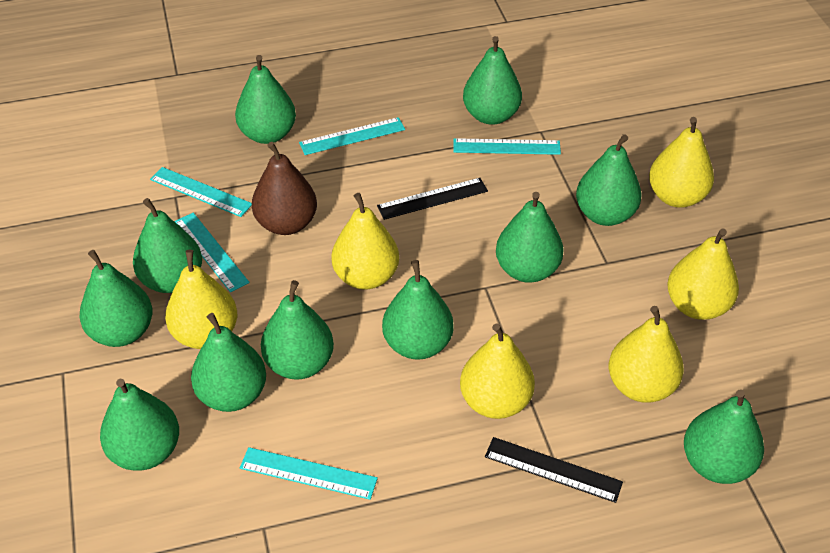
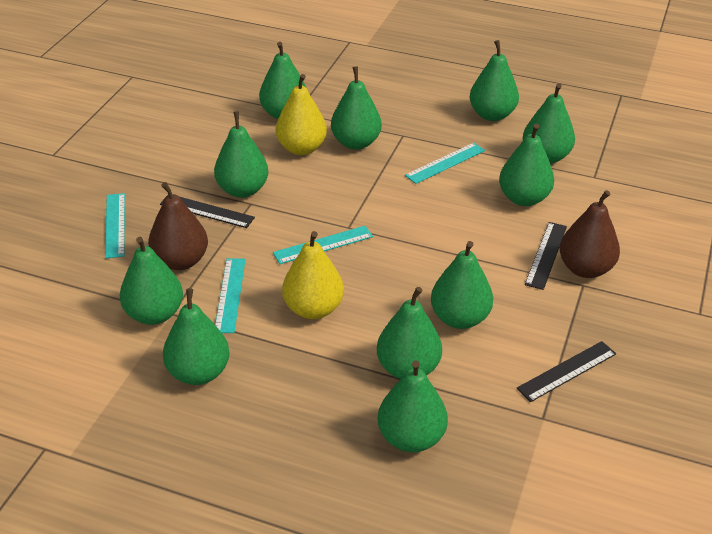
black ruler: 2 -> 3
brown pear: 1 -> 2
turquoise ruler: 5 -> 4
yellow pear: 6 -> 2

